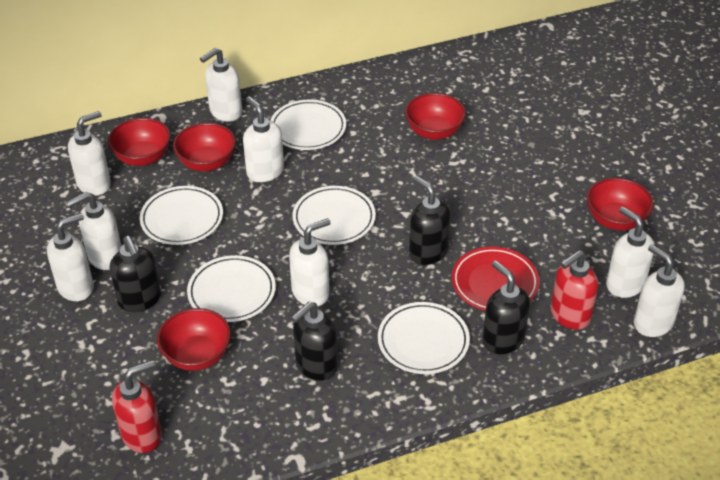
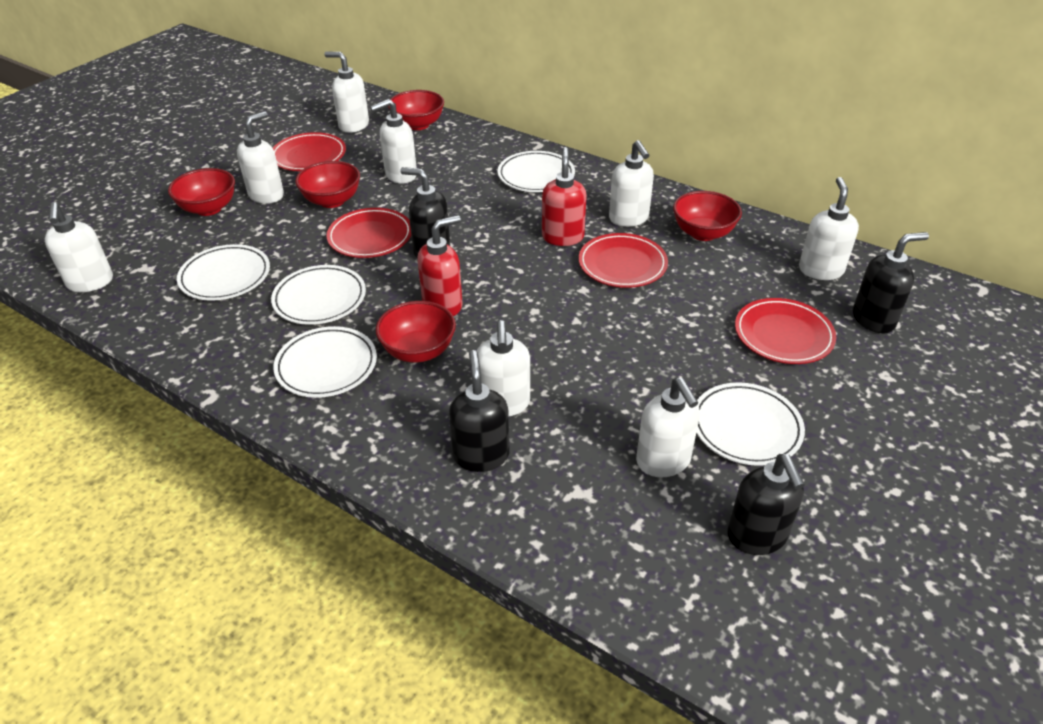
red plate: 1 -> 4

